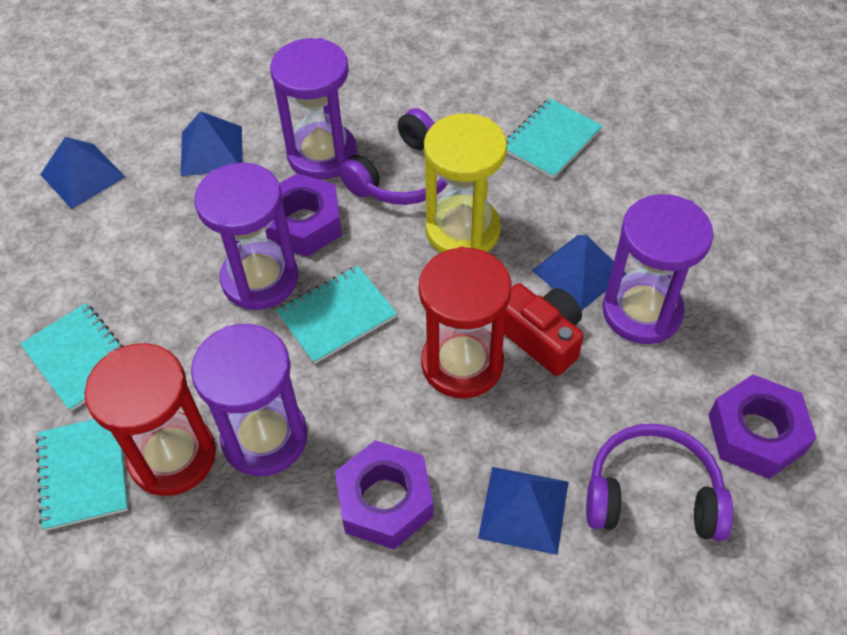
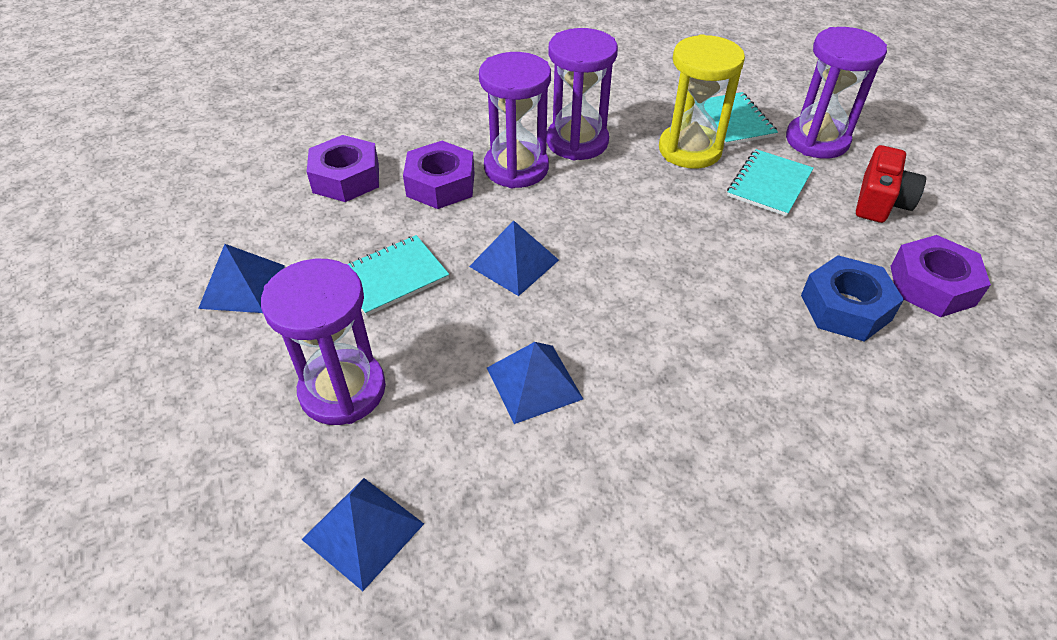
blue nut: 0 -> 1
purple headphones: 2 -> 0
red hourglass: 2 -> 0
turquoise notebook: 4 -> 3

